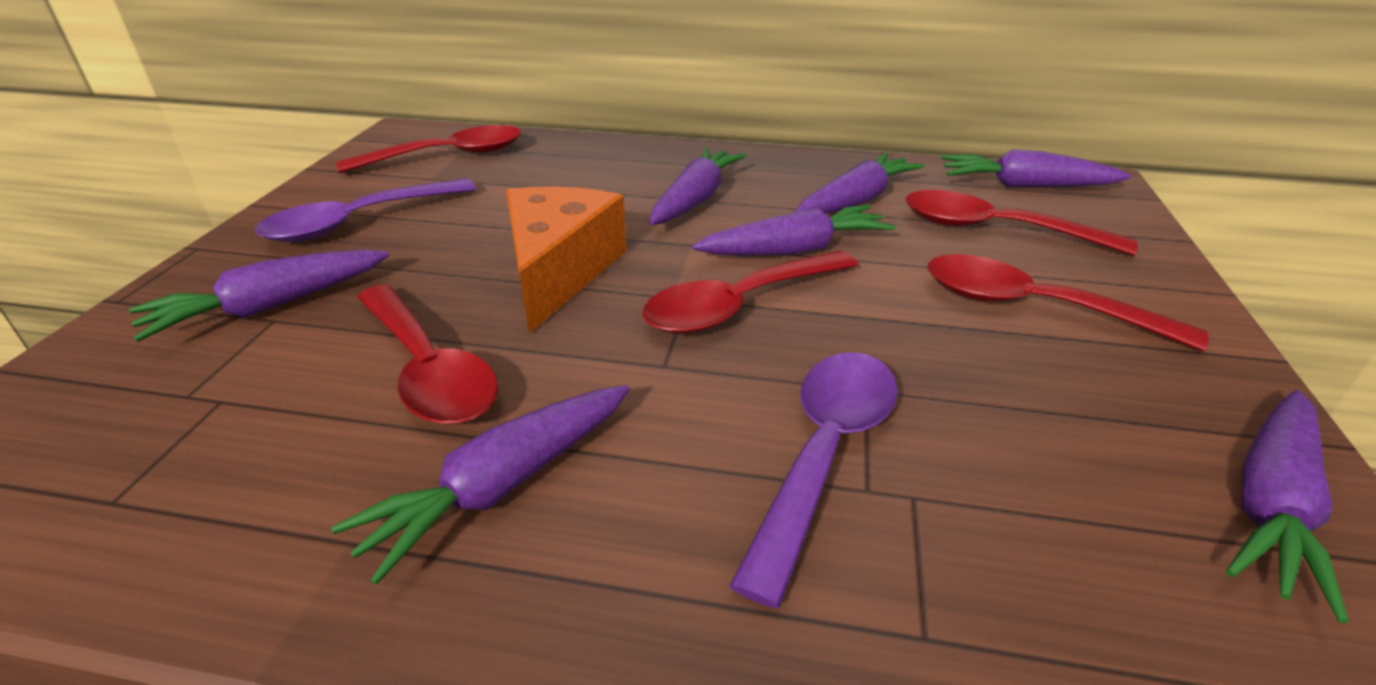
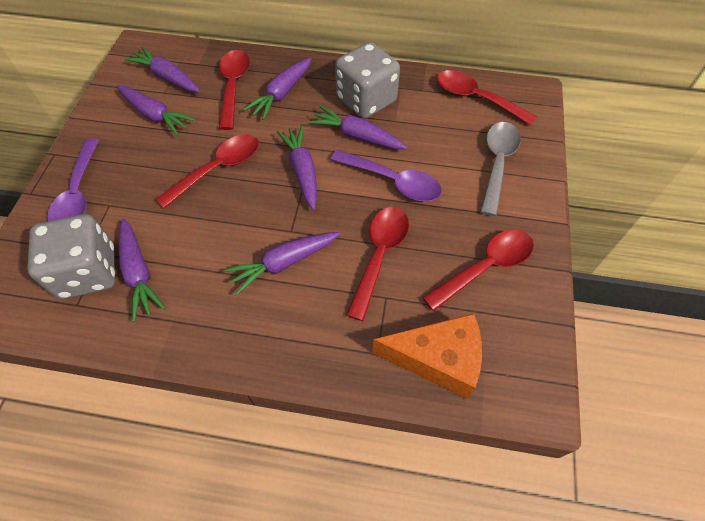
grey dice: 0 -> 2
grey spoon: 0 -> 1

